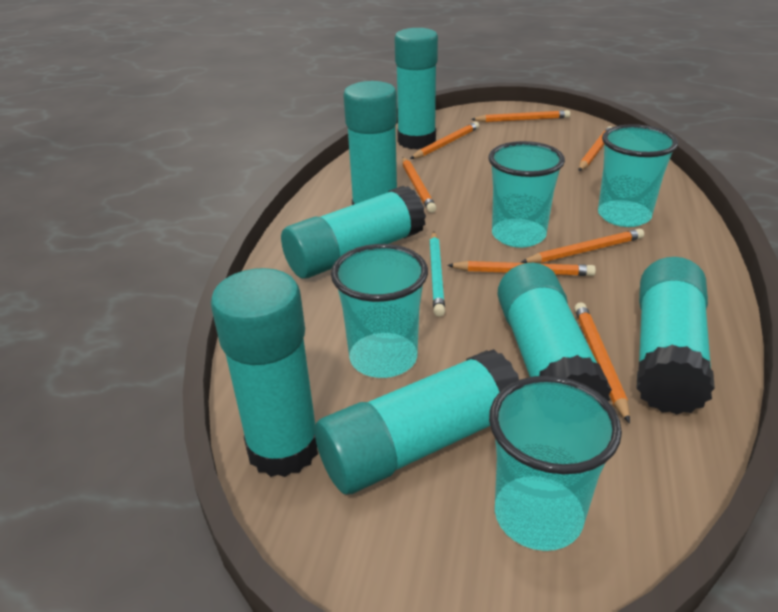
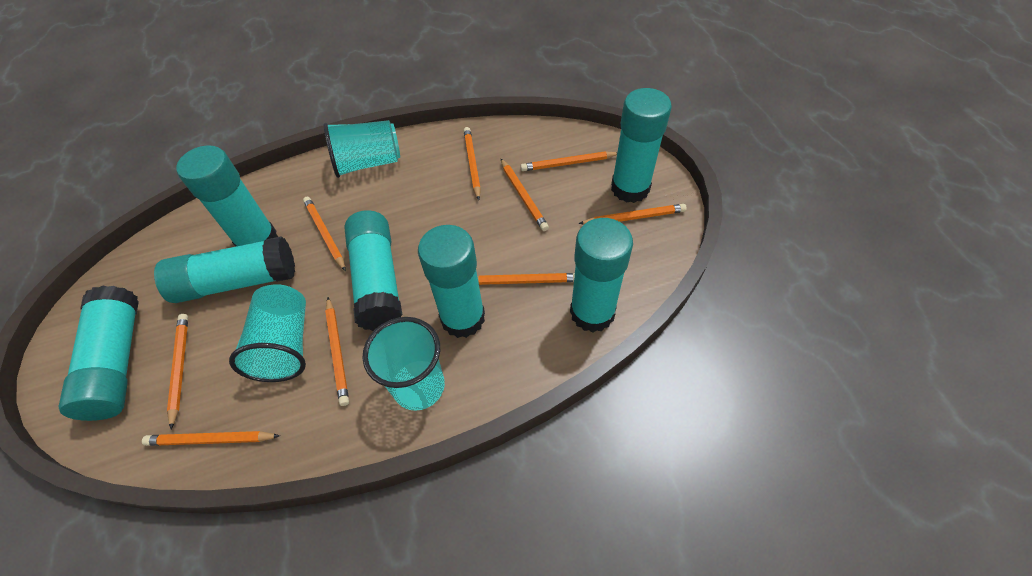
orange pencil: 7 -> 9
turquoise cup: 4 -> 3
turquoise pencil: 1 -> 0

